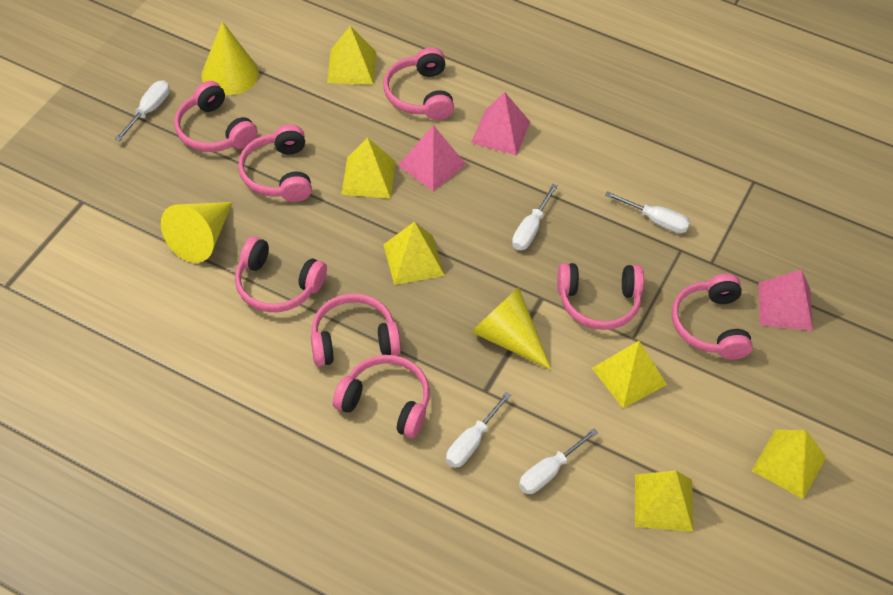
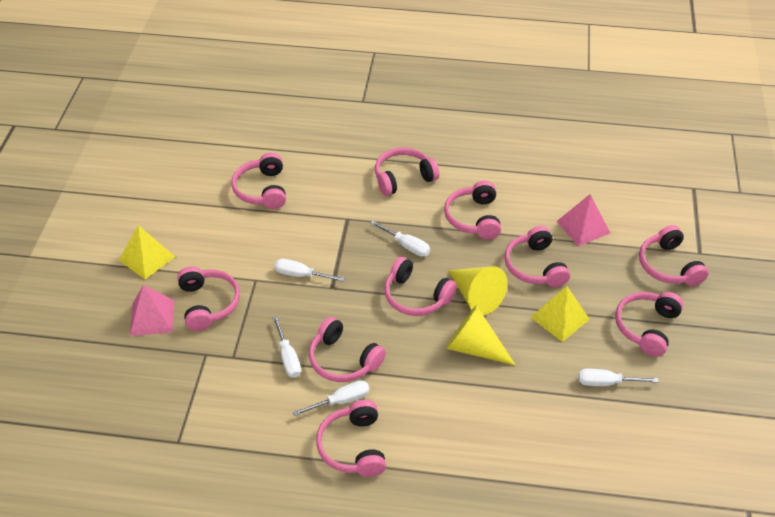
pink headphones: 8 -> 10
pink pyramid: 3 -> 2
yellow cone: 3 -> 2
yellow pyramid: 6 -> 2

